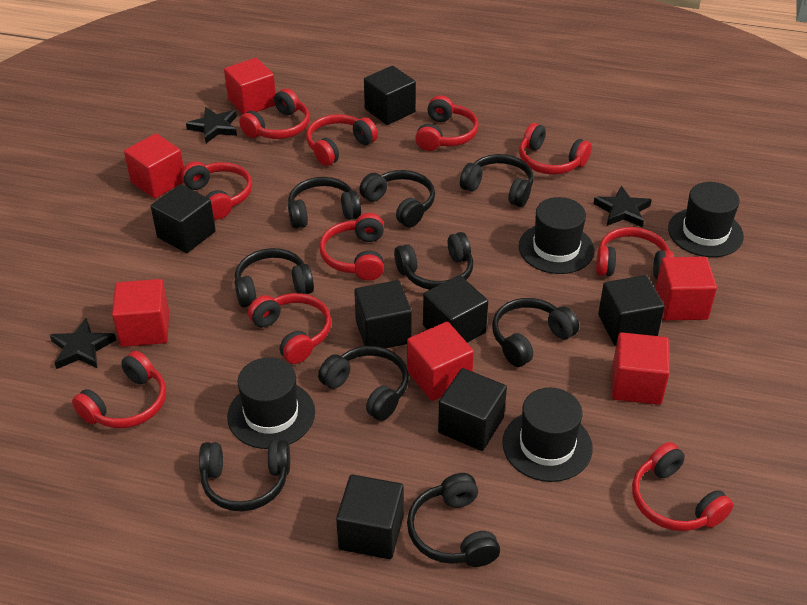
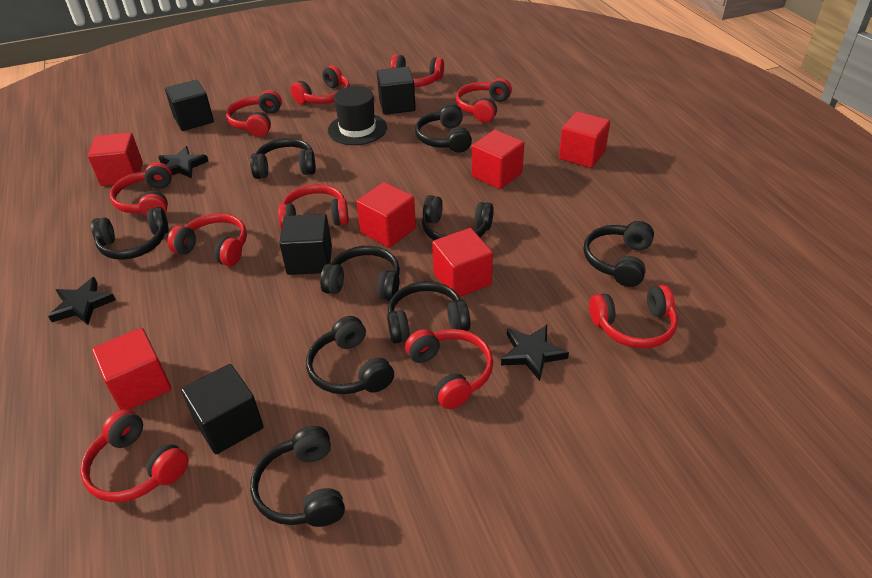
black cube: 7 -> 4
black hat: 4 -> 1

